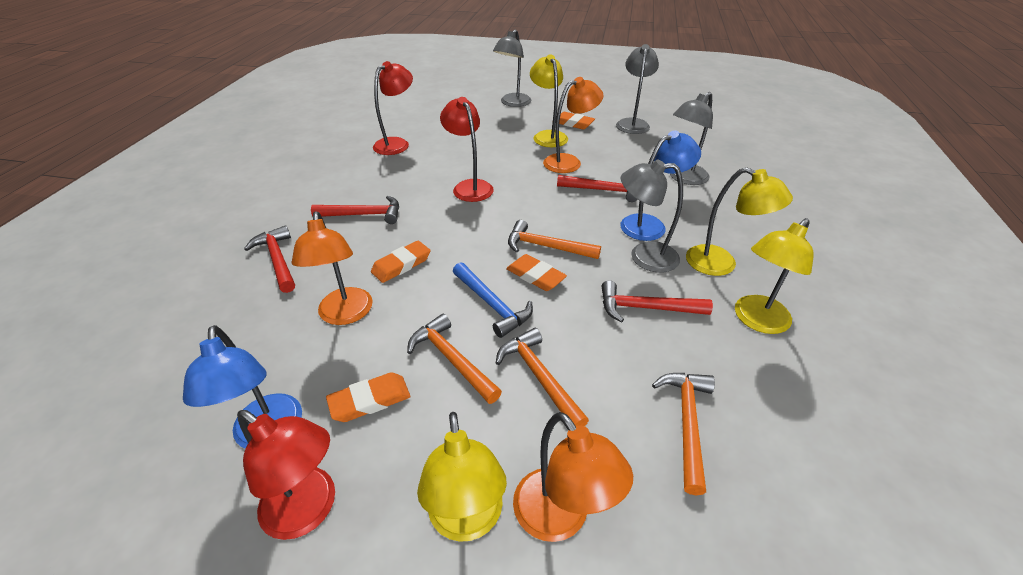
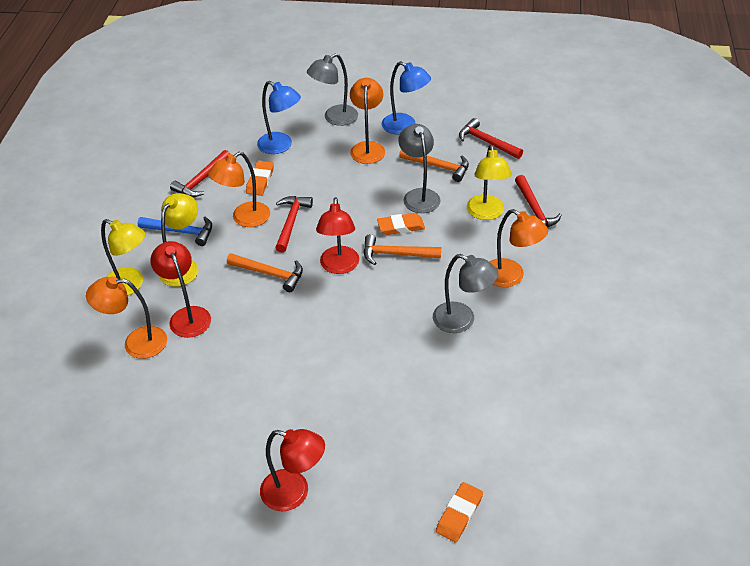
grey lamp: 4 -> 3
orange eraser: 4 -> 3
orange hammer: 4 -> 3
orange lamp: 3 -> 4
yellow lamp: 4 -> 3

